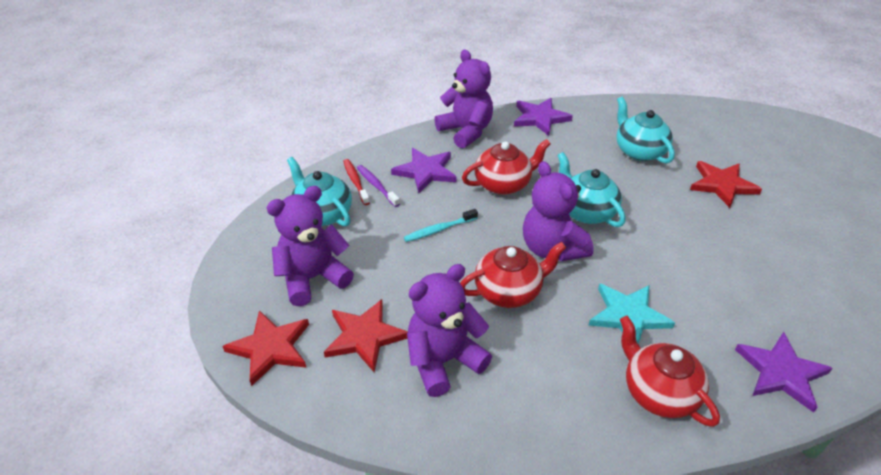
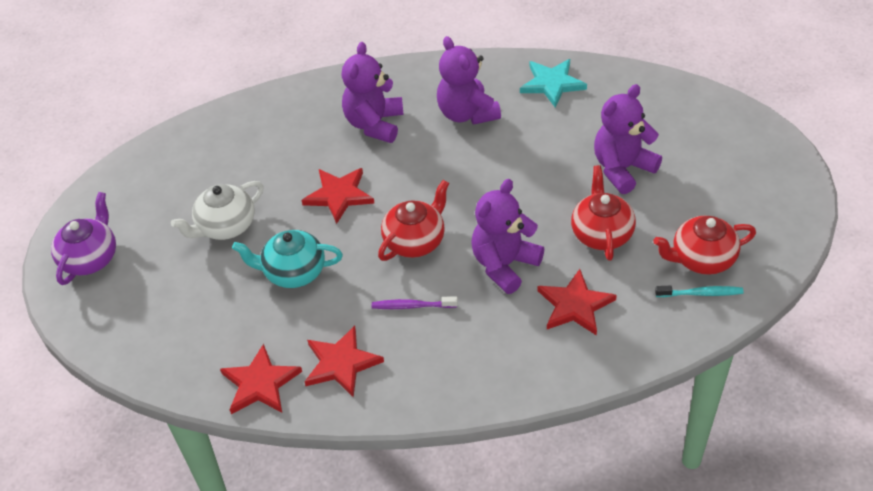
purple star: 3 -> 0
purple teapot: 0 -> 1
red star: 3 -> 4
red toothbrush: 1 -> 0
turquoise teapot: 3 -> 1
white teapot: 0 -> 1

